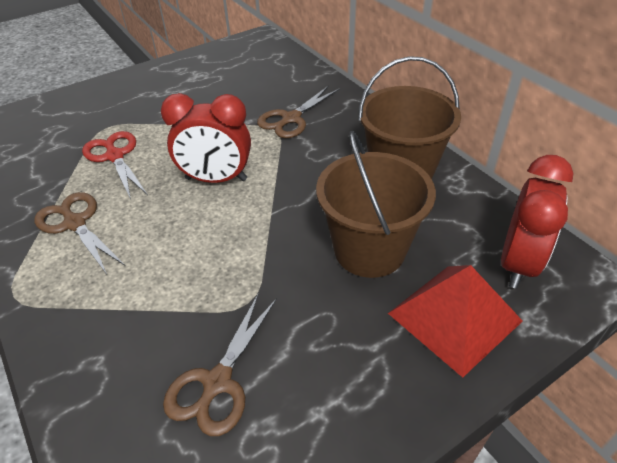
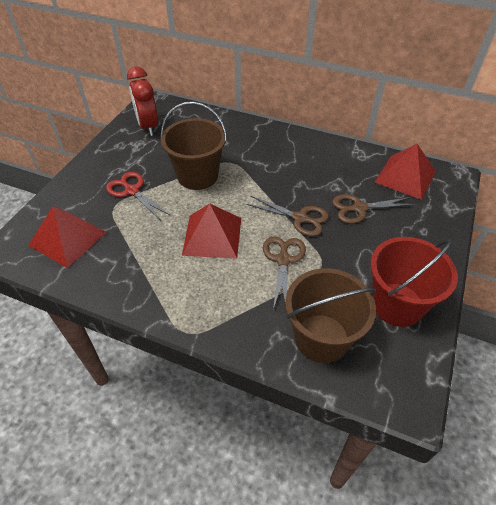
red bucket: 0 -> 1
red clock: 2 -> 1
red pyramid: 1 -> 3

